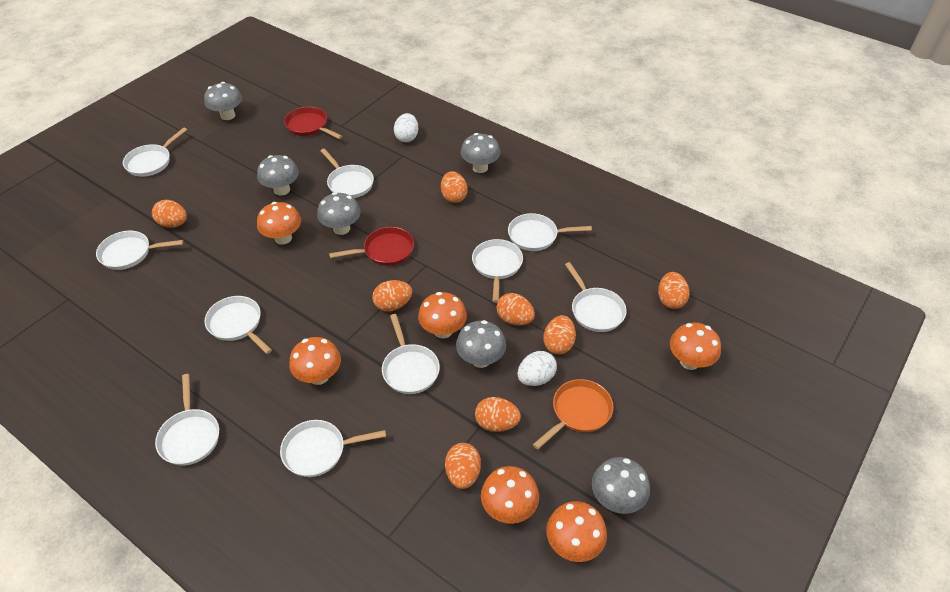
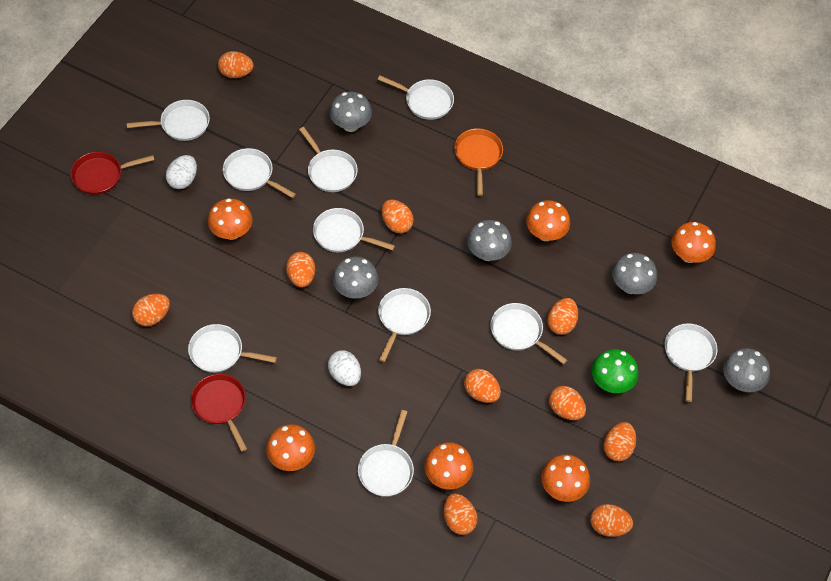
green mushroom: 0 -> 1
grey mushroom: 6 -> 5
orange egg: 8 -> 10

